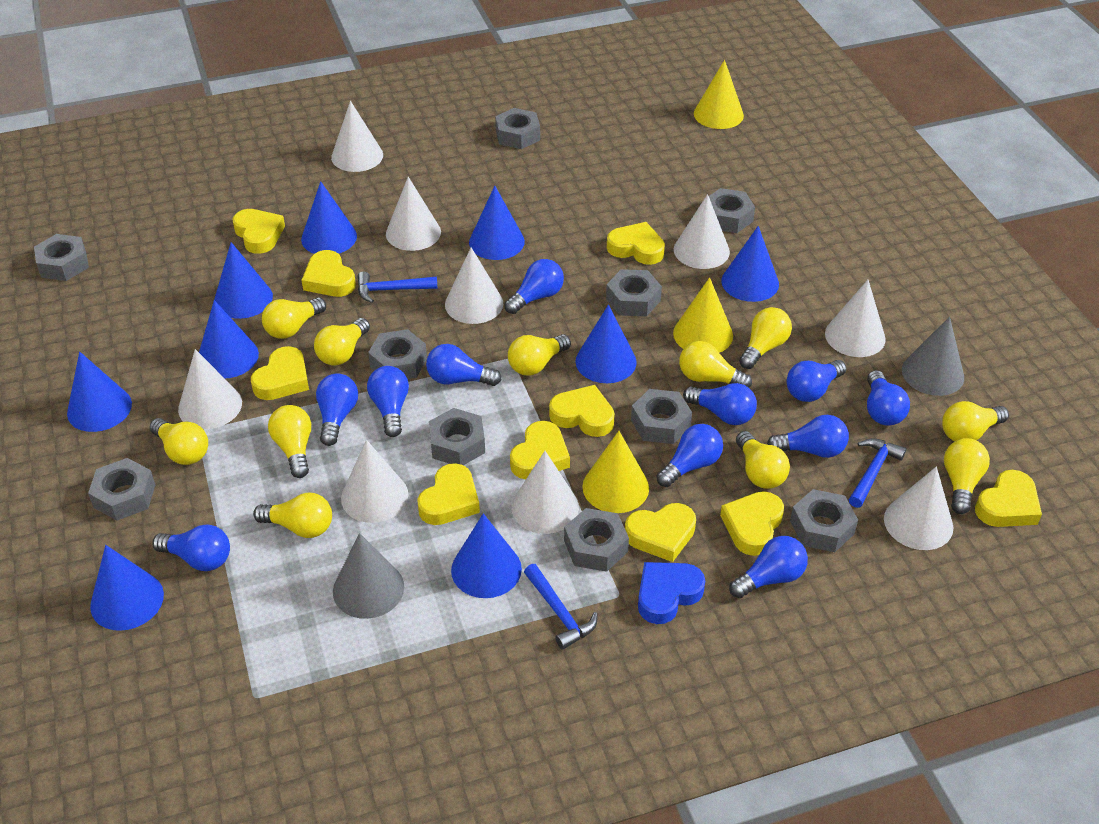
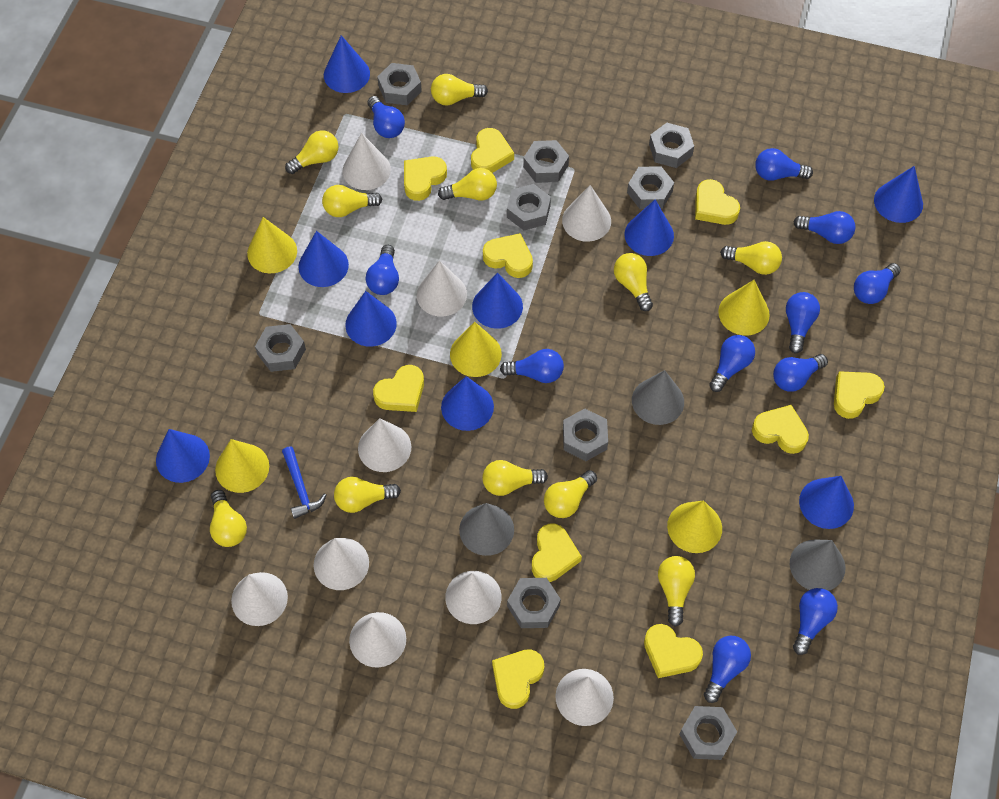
blue hammer: 3 -> 1
blue heart: 1 -> 0
grey cone: 2 -> 3
grey nut: 10 -> 9
yellow cone: 3 -> 5

